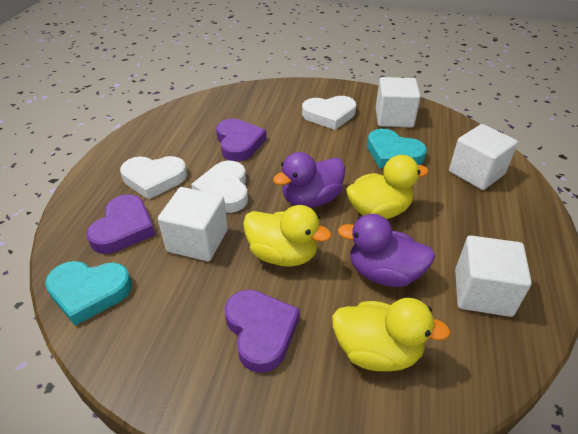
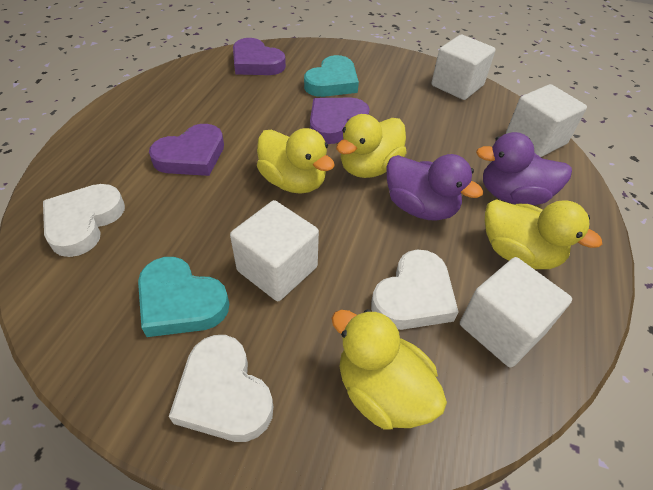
yellow duck: 3 -> 4

